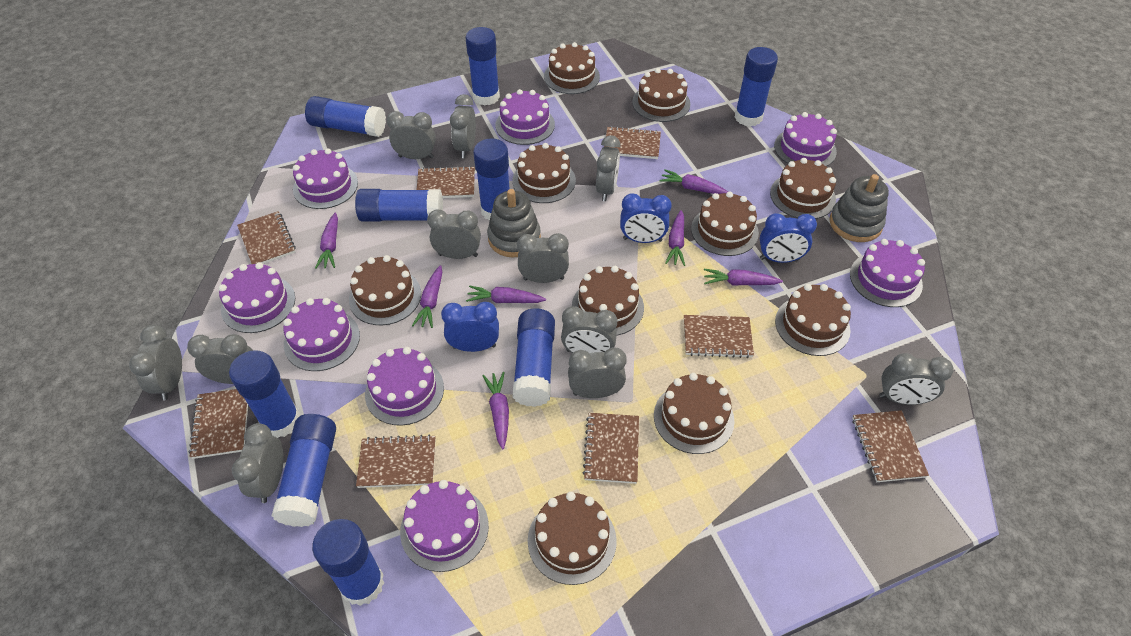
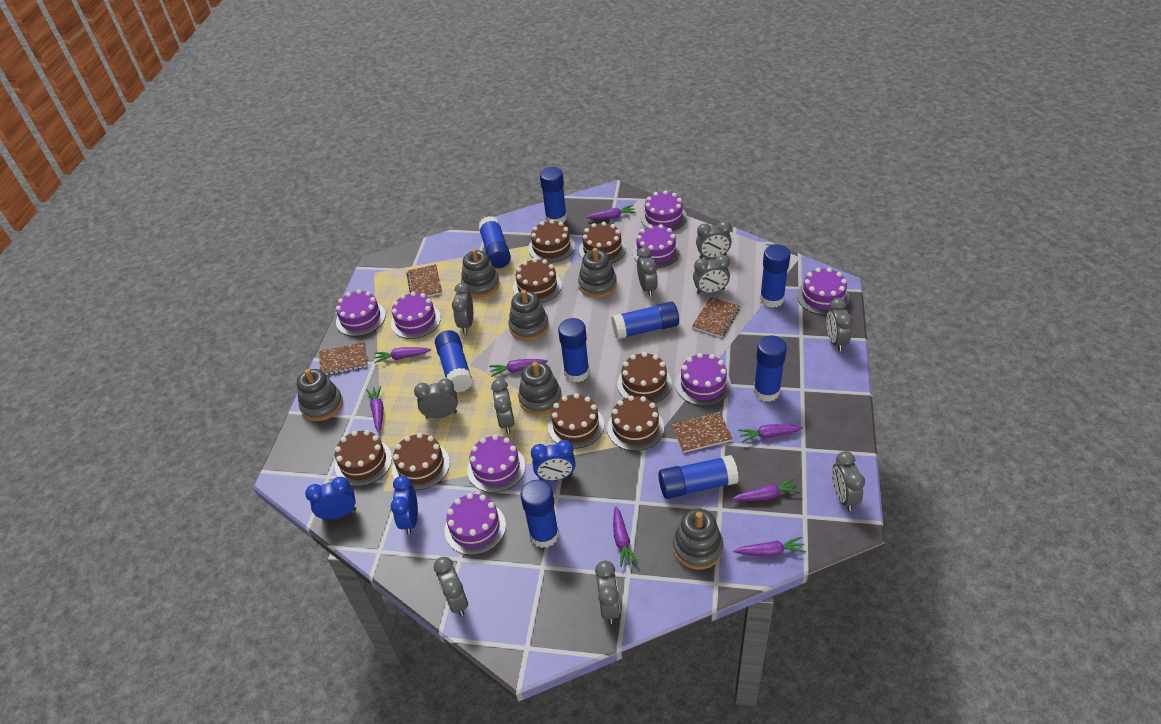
brown cake: 10 -> 8
brown notebook: 8 -> 4
grey clock: 11 -> 10
grey stacking toy: 2 -> 6
purple carrot: 7 -> 8

